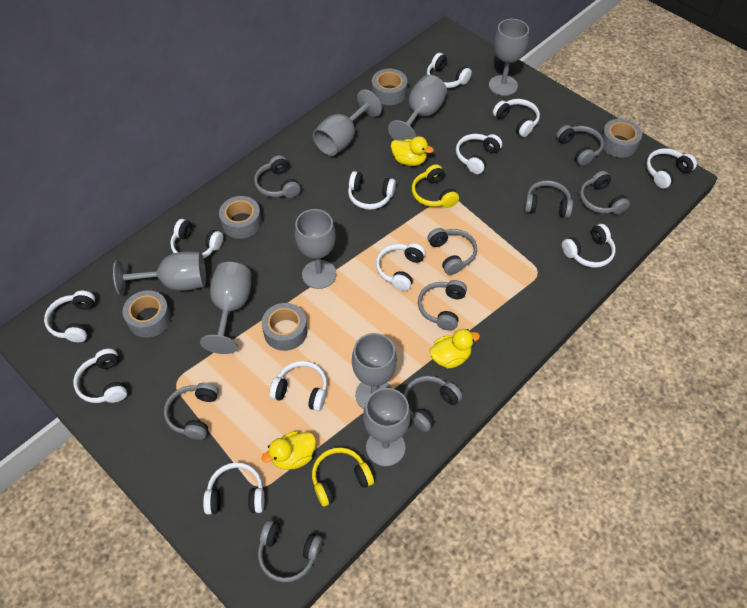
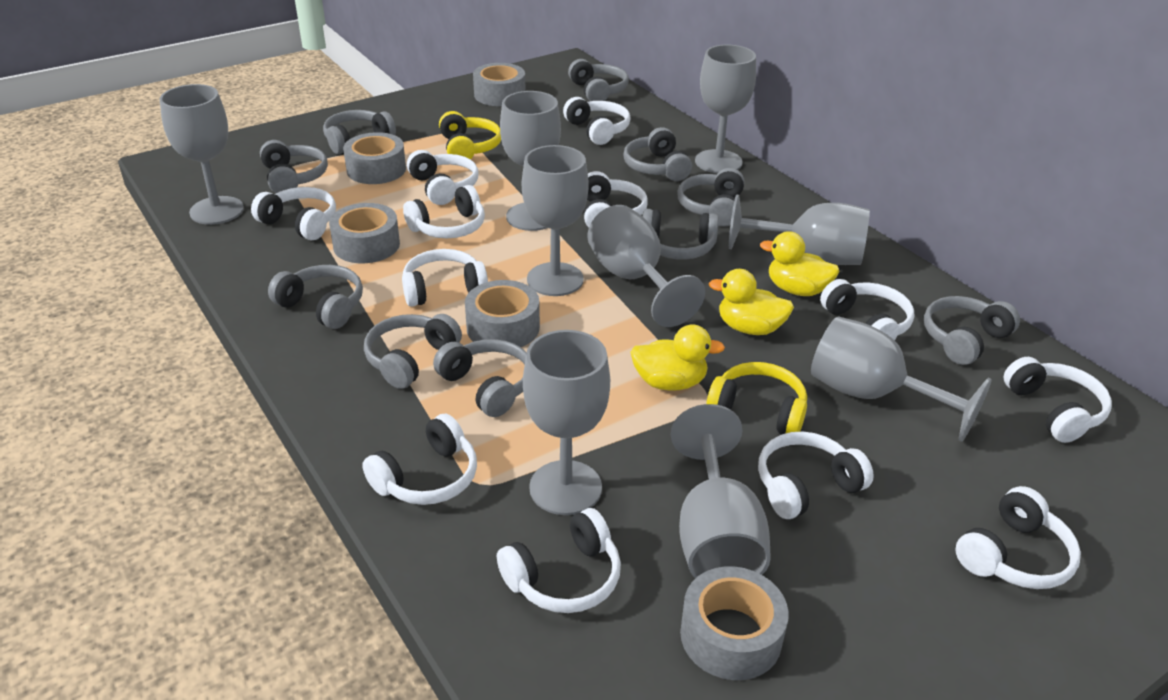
grey goblet: 8 -> 9
grey headphones: 9 -> 10

